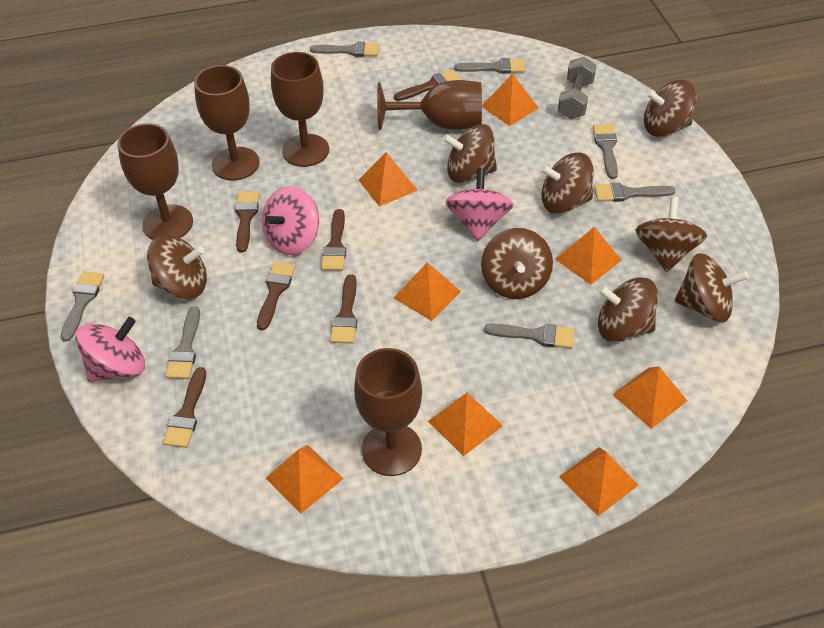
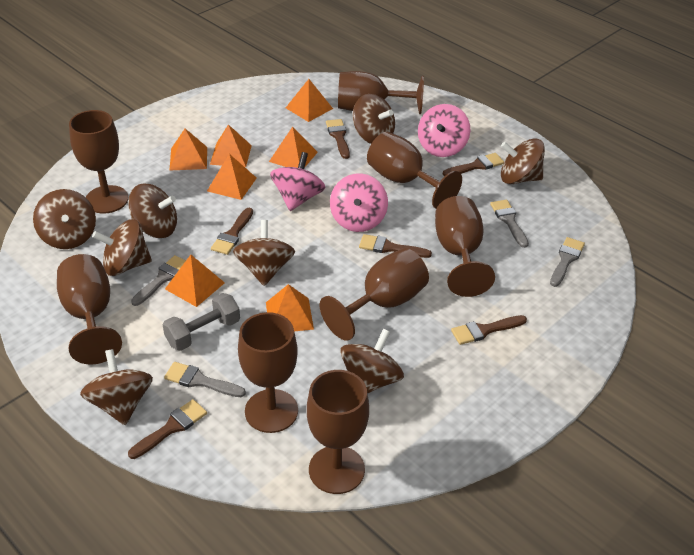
brown goblet: 5 -> 8
grey brush: 7 -> 4
orange pyramid: 8 -> 7

